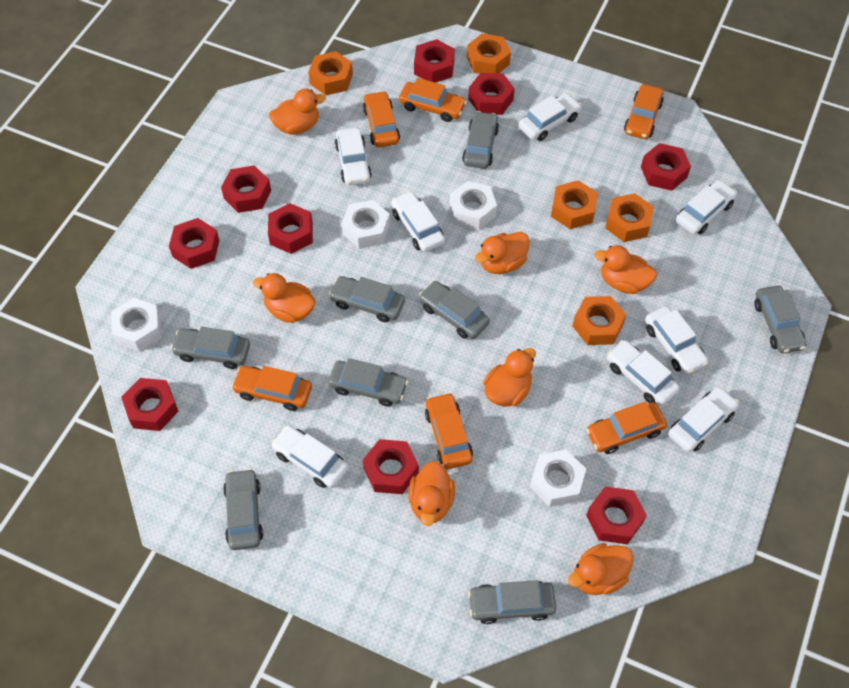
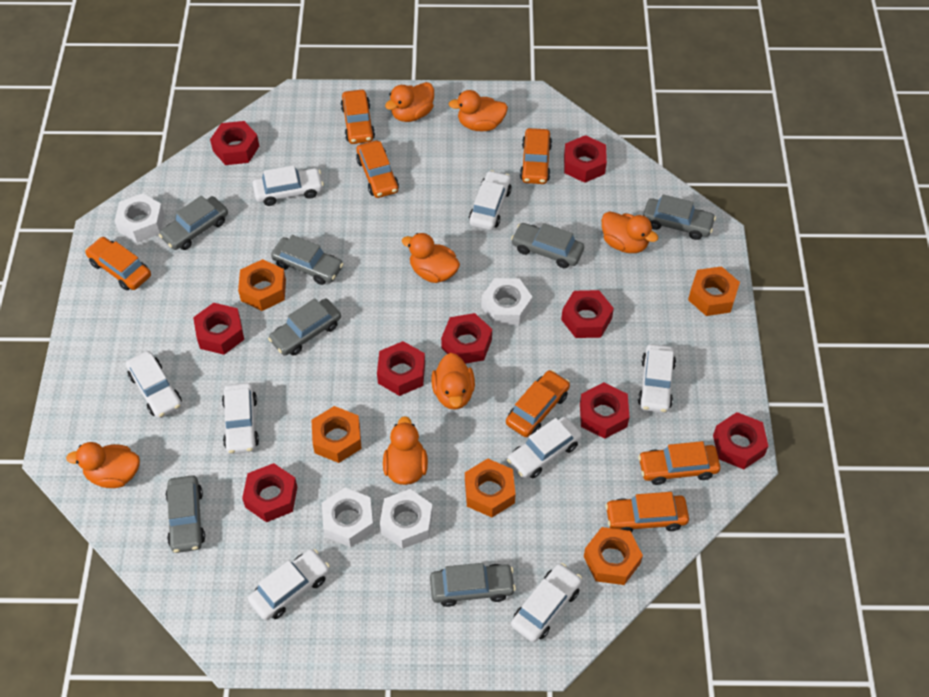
grey car: 8 -> 7
orange car: 6 -> 7

